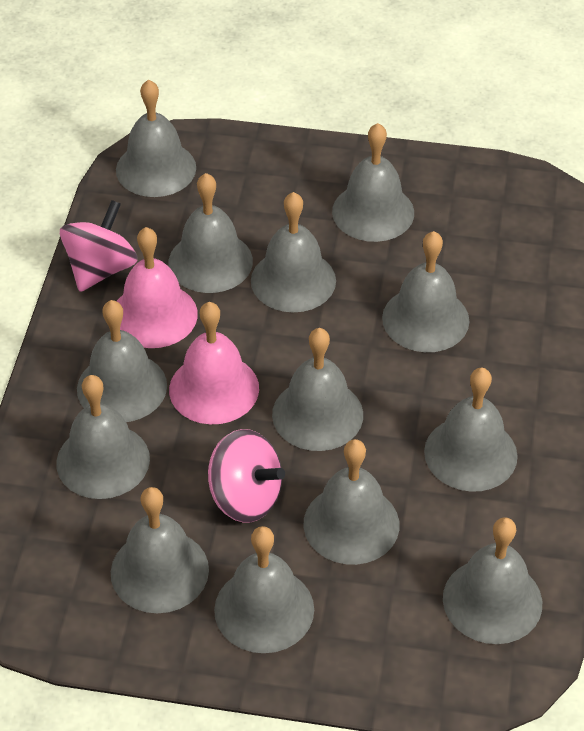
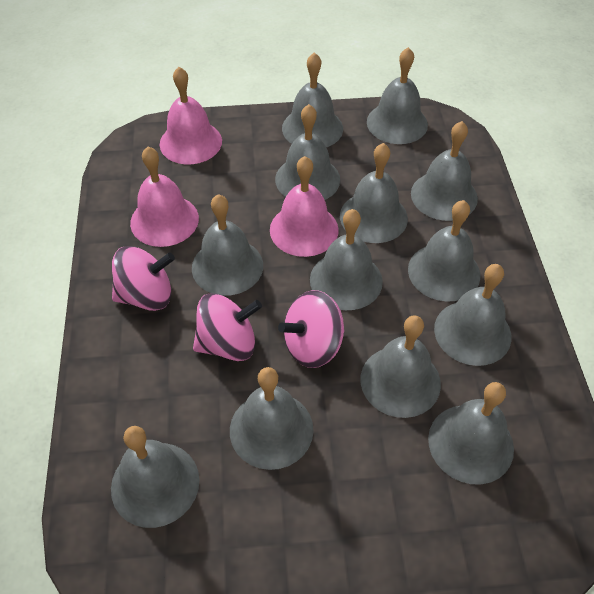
pink bell: 2 -> 3
pink spinning top: 2 -> 3

